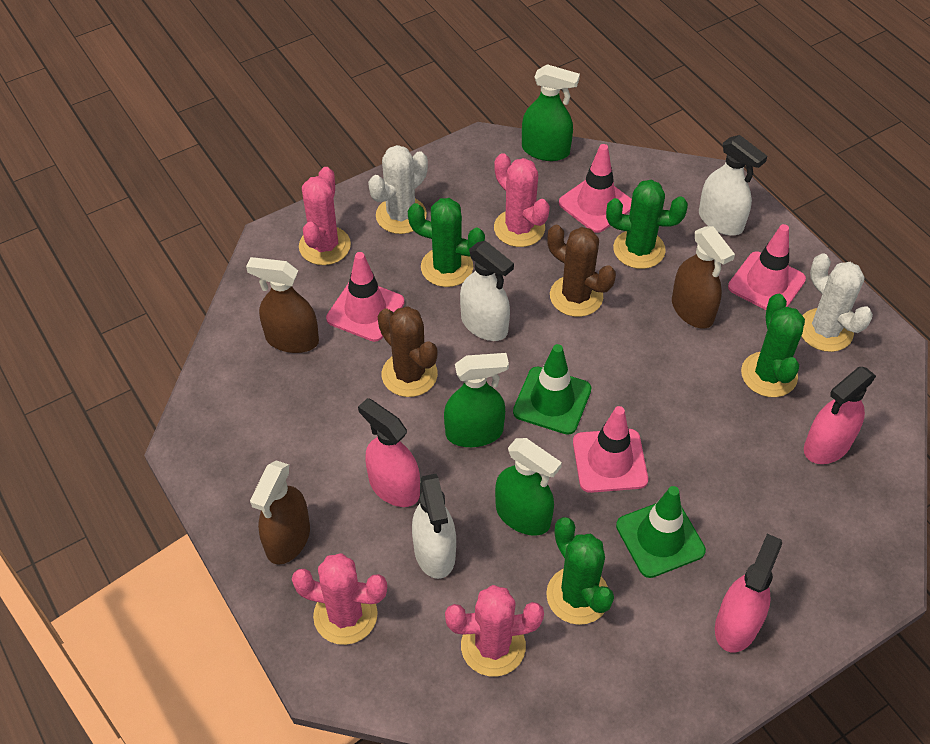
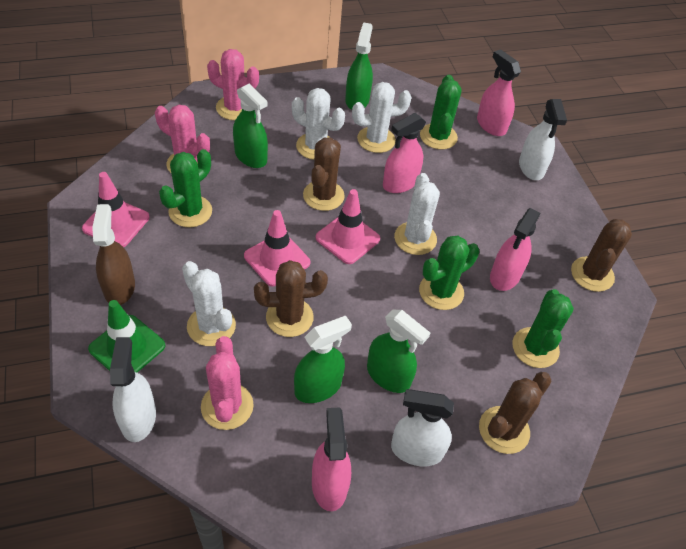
brown cactus: 2 -> 4
brown spray bottle: 3 -> 1
green spray bottle: 3 -> 4
green traffic cone: 2 -> 1
pink cactus: 4 -> 3
pink spray bottle: 3 -> 4
pink traffic cone: 4 -> 3
white cactus: 2 -> 4

